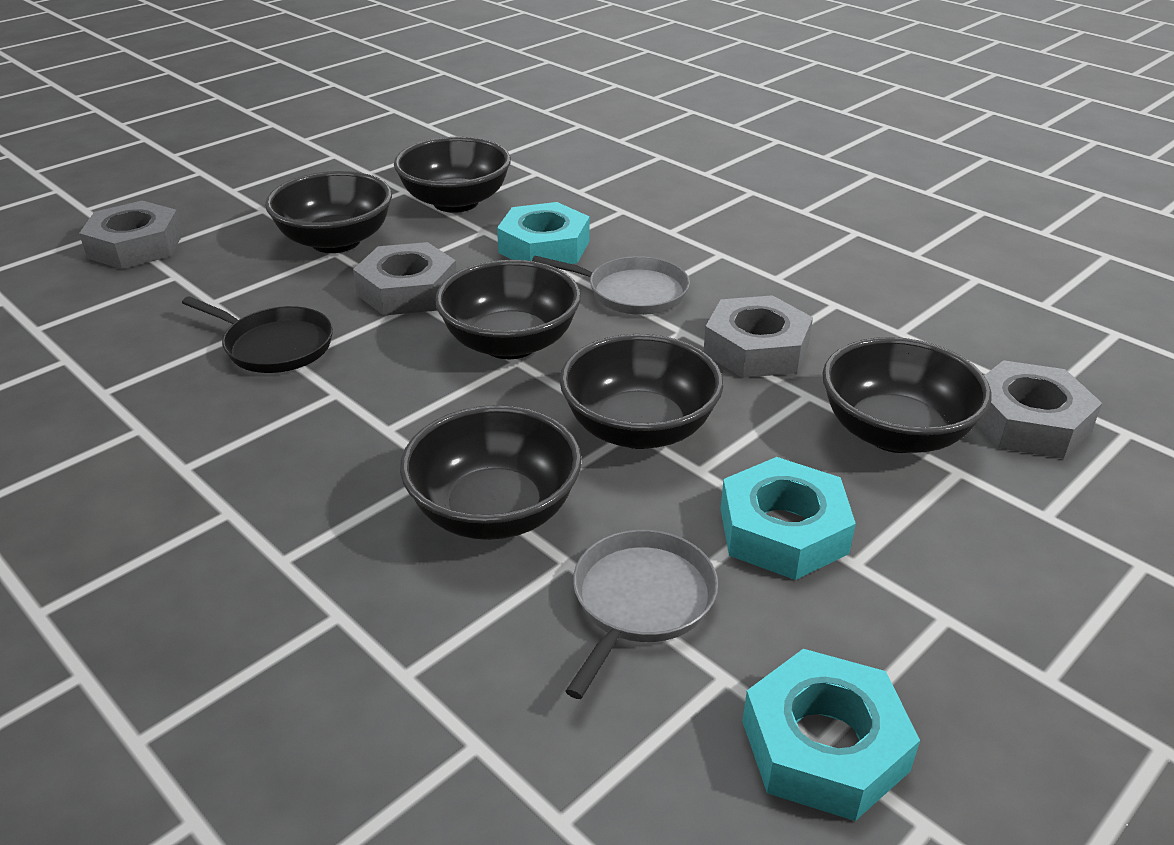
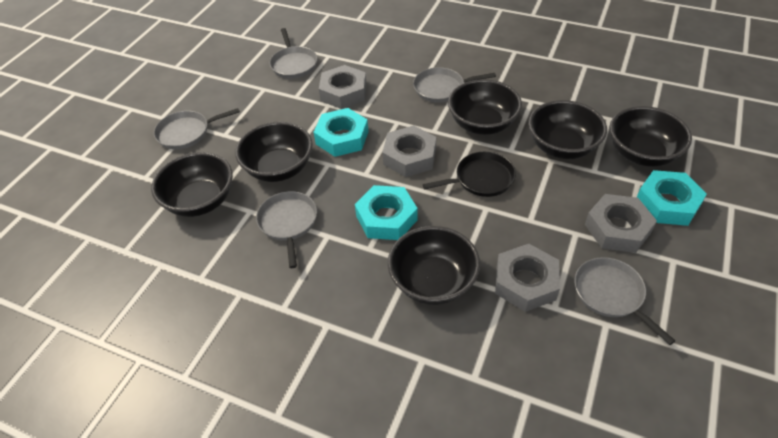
grey pan: 2 -> 5

